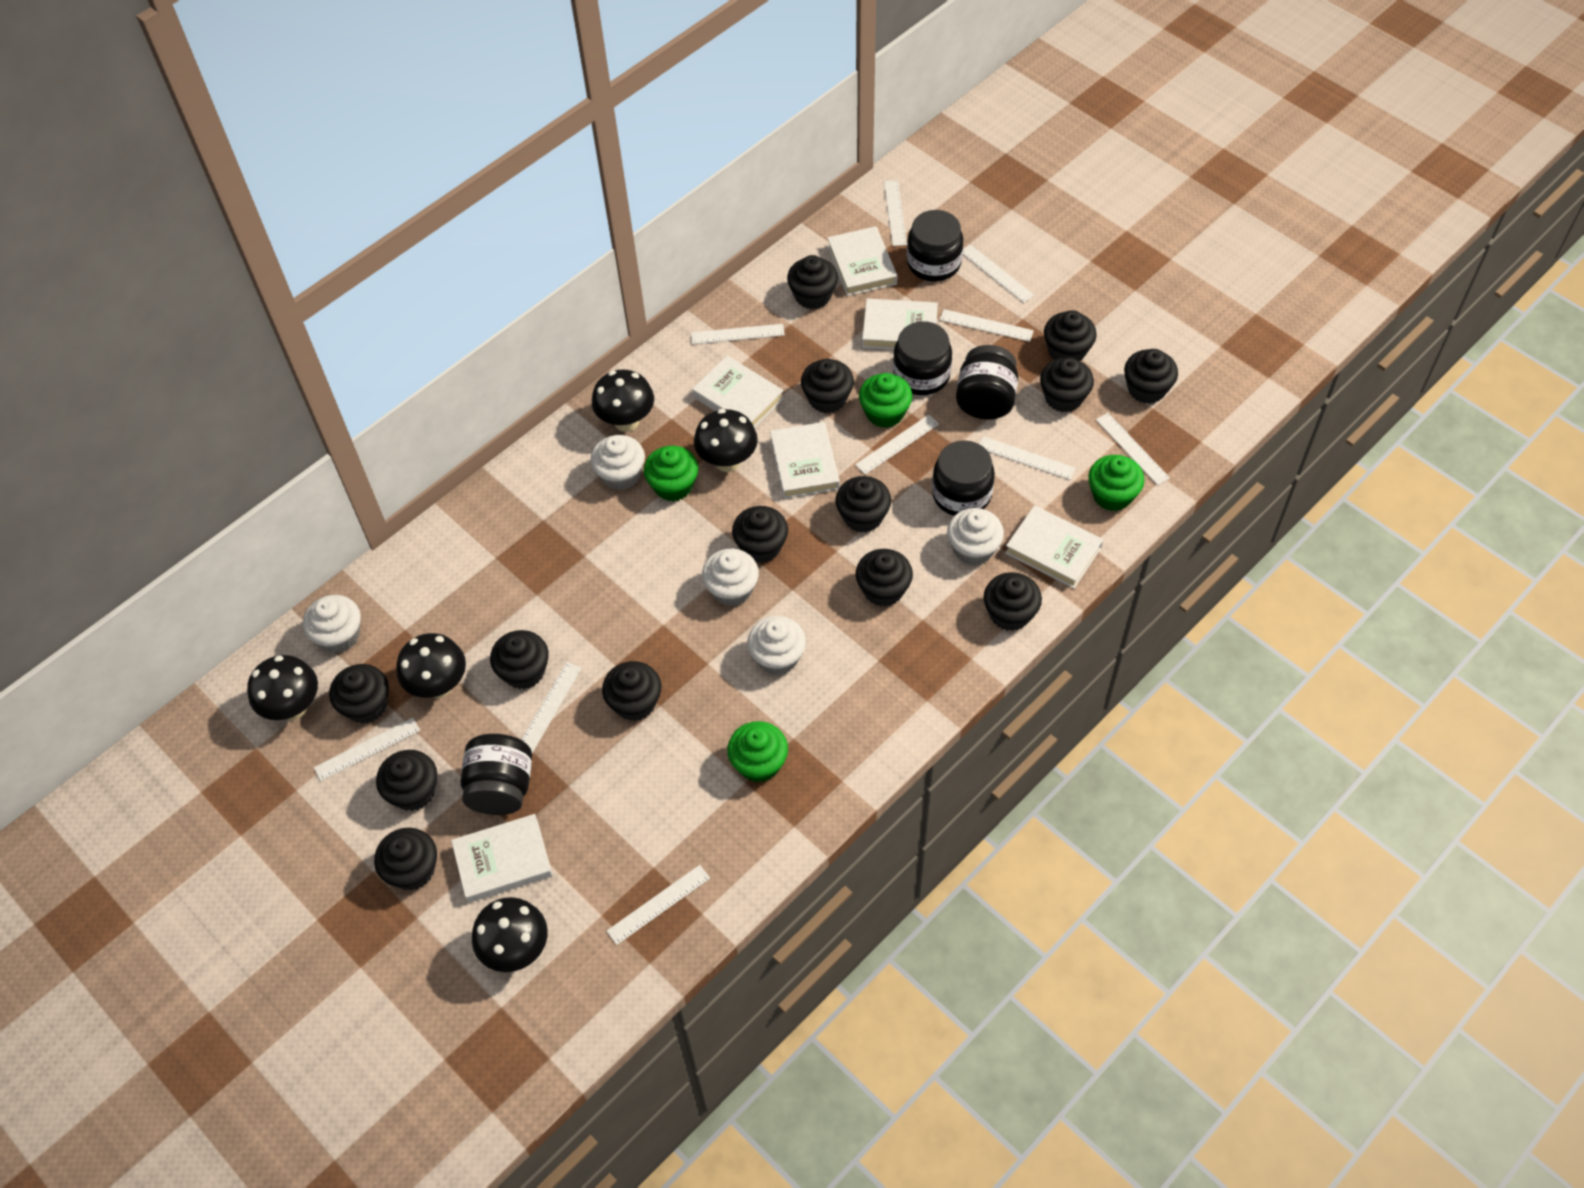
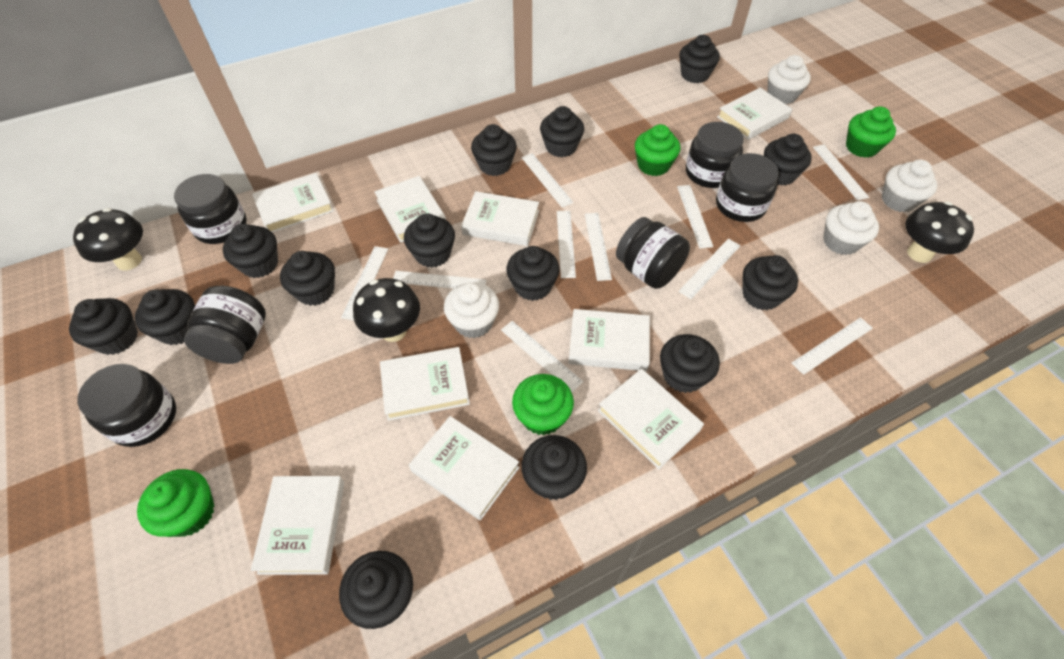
black jar: 5 -> 6
black mushroom: 5 -> 3
white book: 6 -> 9
white cupcake: 5 -> 4

